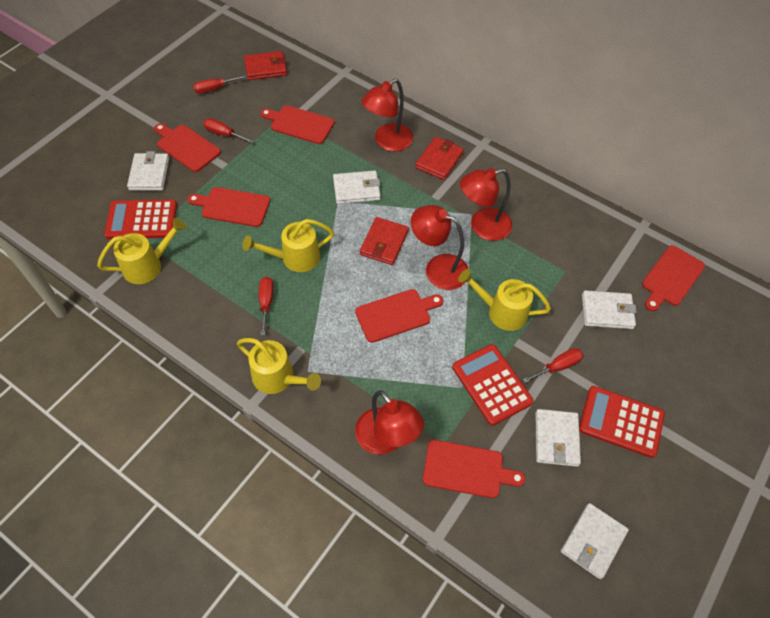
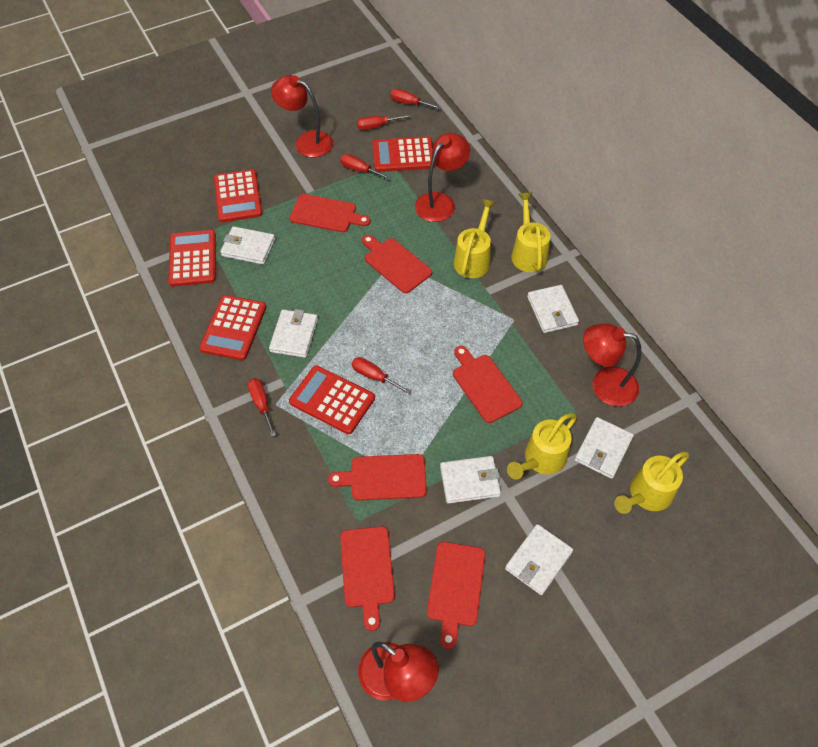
red calculator: 3 -> 5
red screwdriver: 4 -> 5
red wallet: 3 -> 0
white wallet: 5 -> 6

